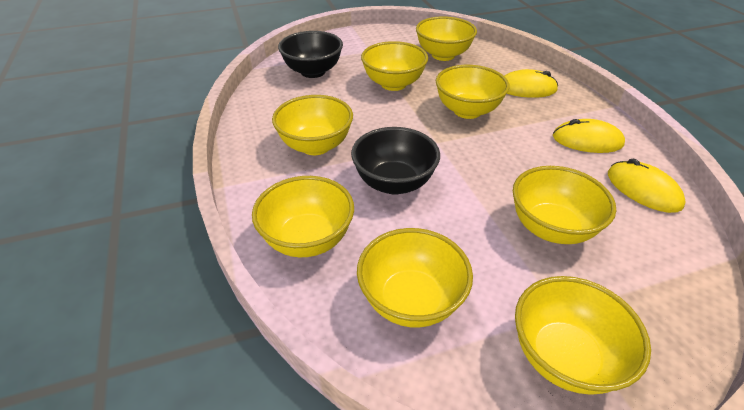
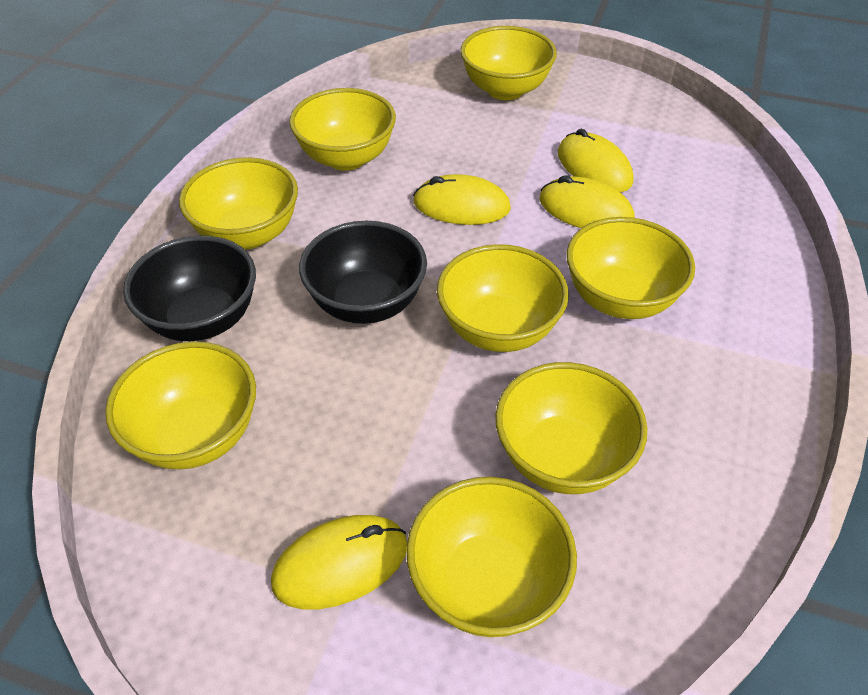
yellow mouse: 3 -> 4

